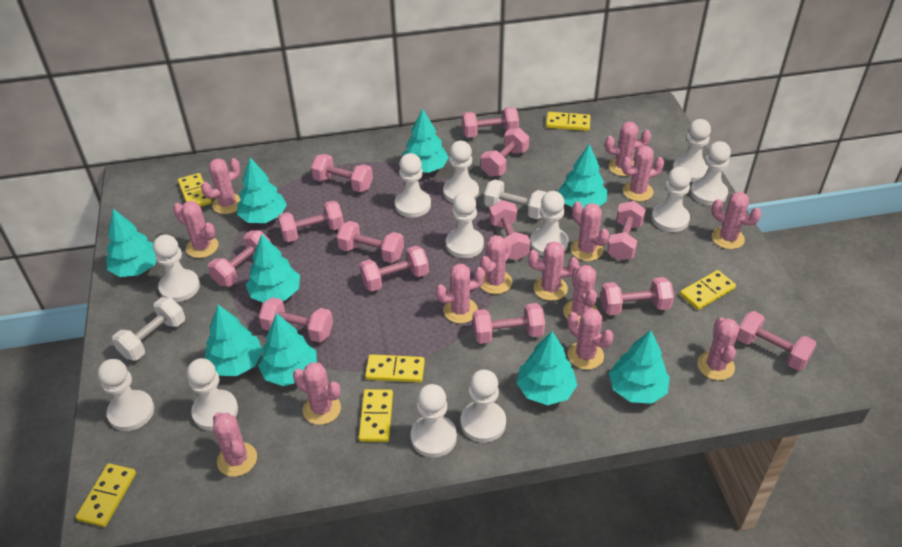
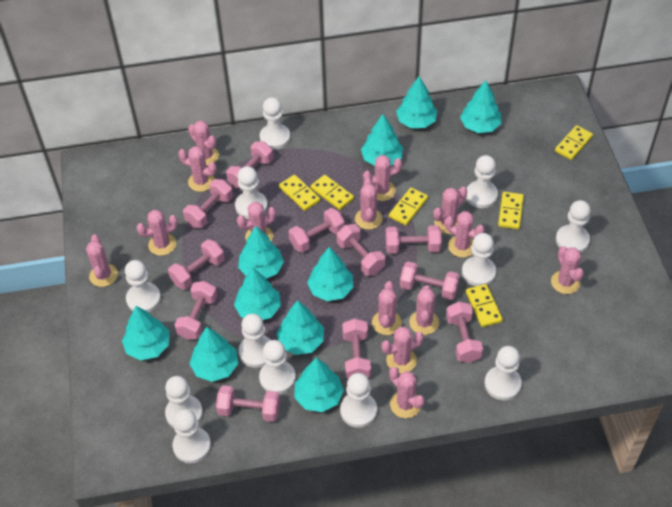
pink dumbbell: 13 -> 11
turquoise tree: 9 -> 10
white dumbbell: 2 -> 0

